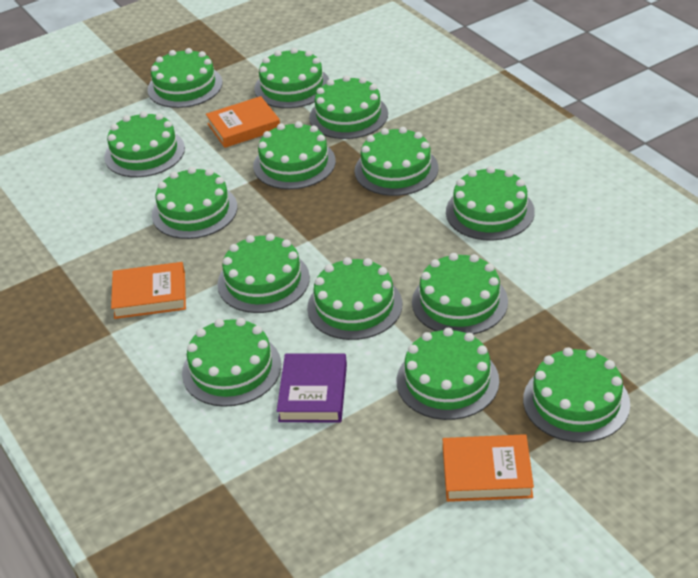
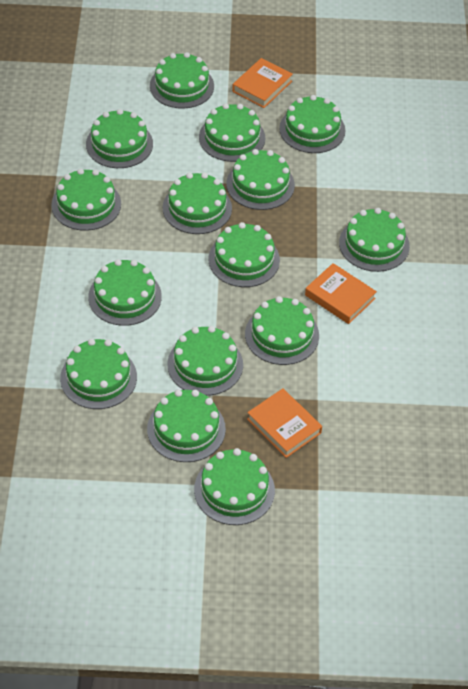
green cake: 14 -> 15
purple book: 1 -> 0

